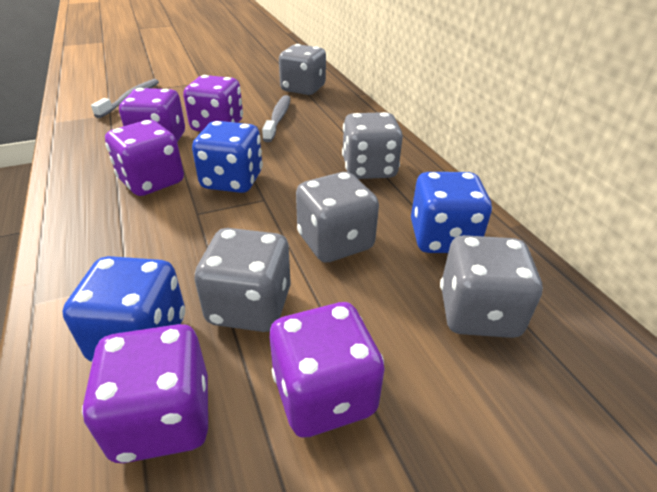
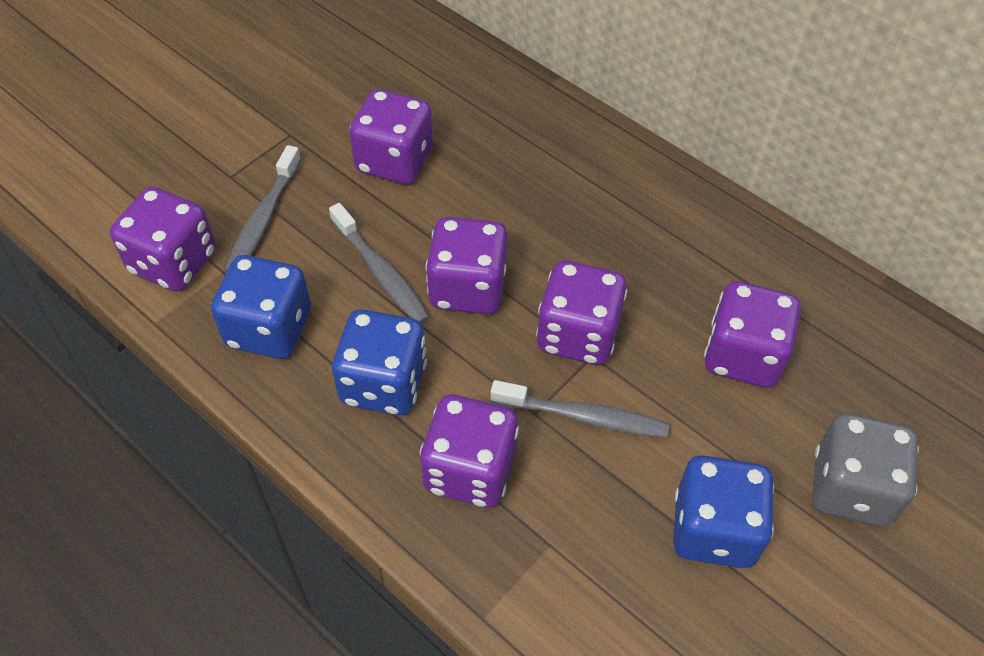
grey dice: 5 -> 1
grey toothbrush: 2 -> 3
purple dice: 5 -> 6

